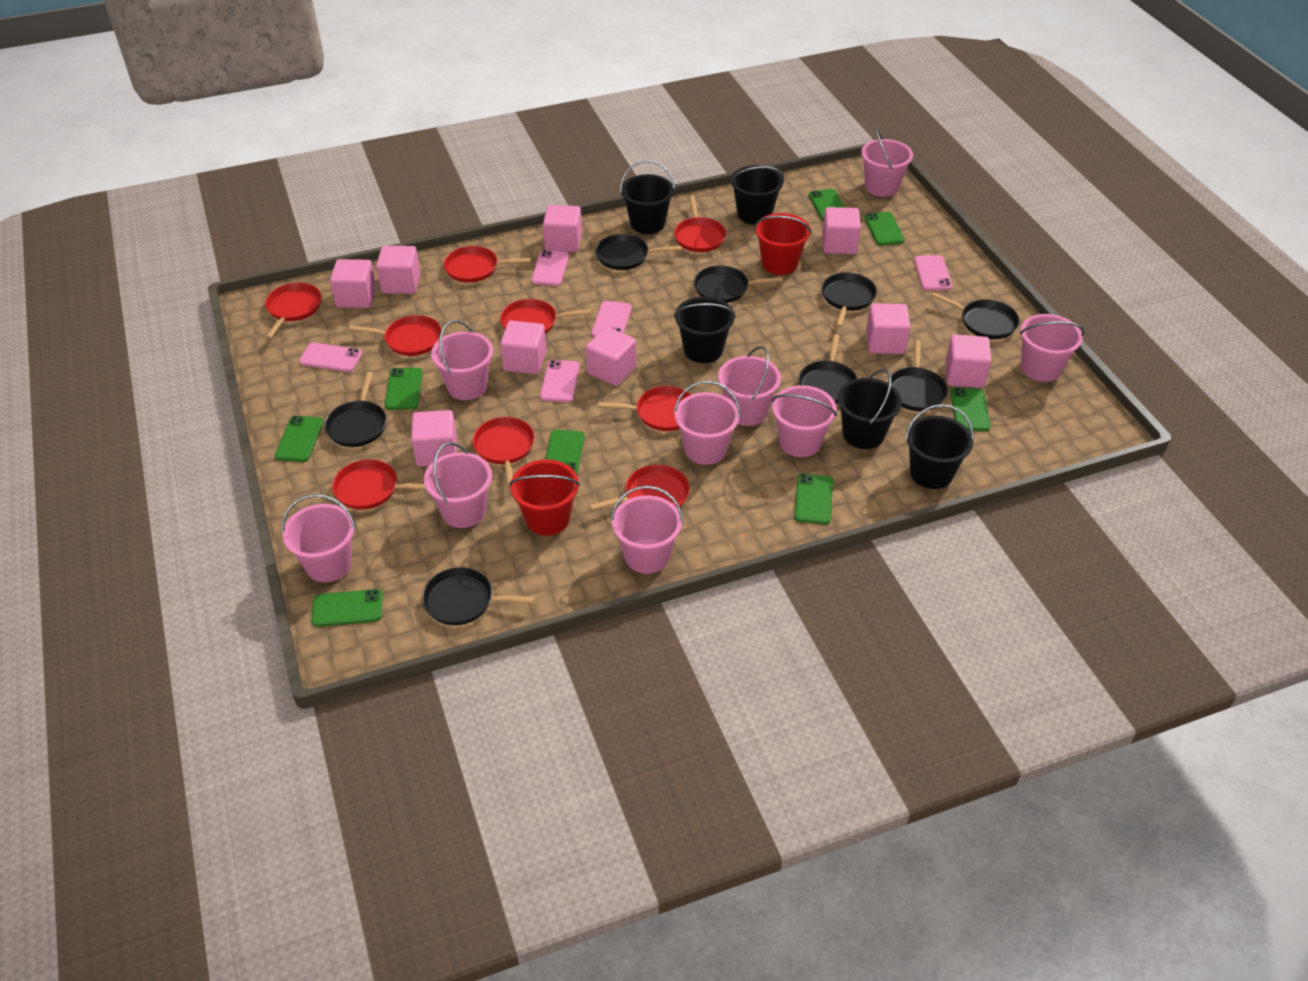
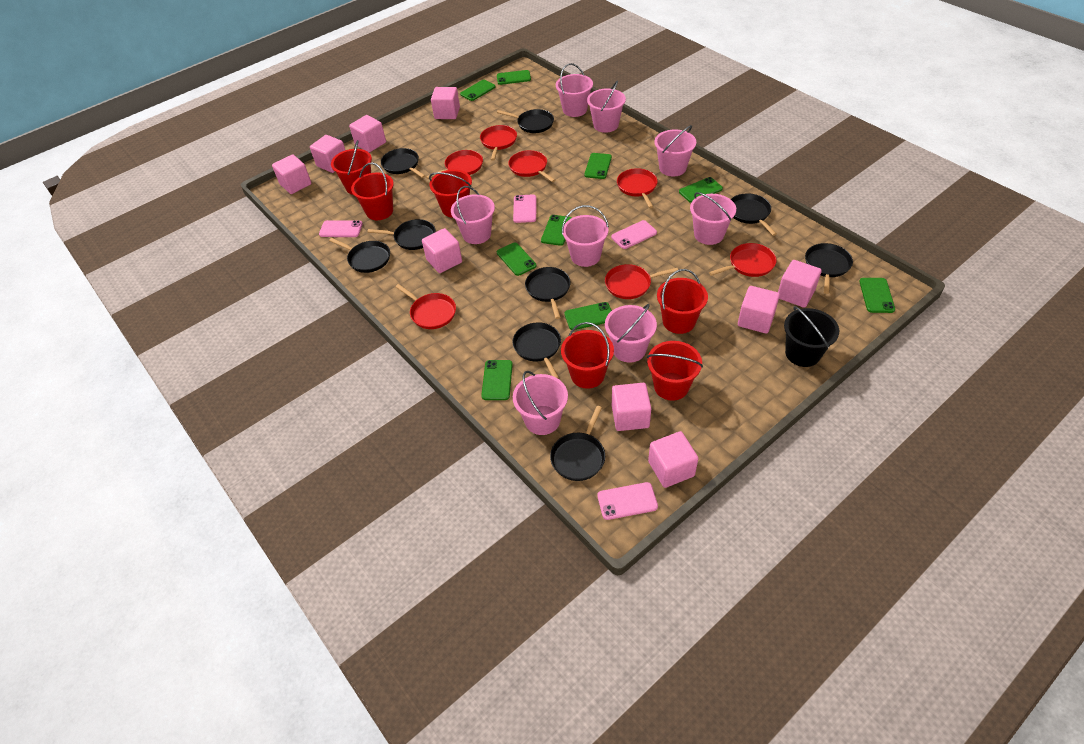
black bucket: 5 -> 1
black pan: 8 -> 9
green phone: 8 -> 9
pink bucket: 9 -> 8
pink phone: 5 -> 4
red bucket: 2 -> 6
red pan: 9 -> 7

